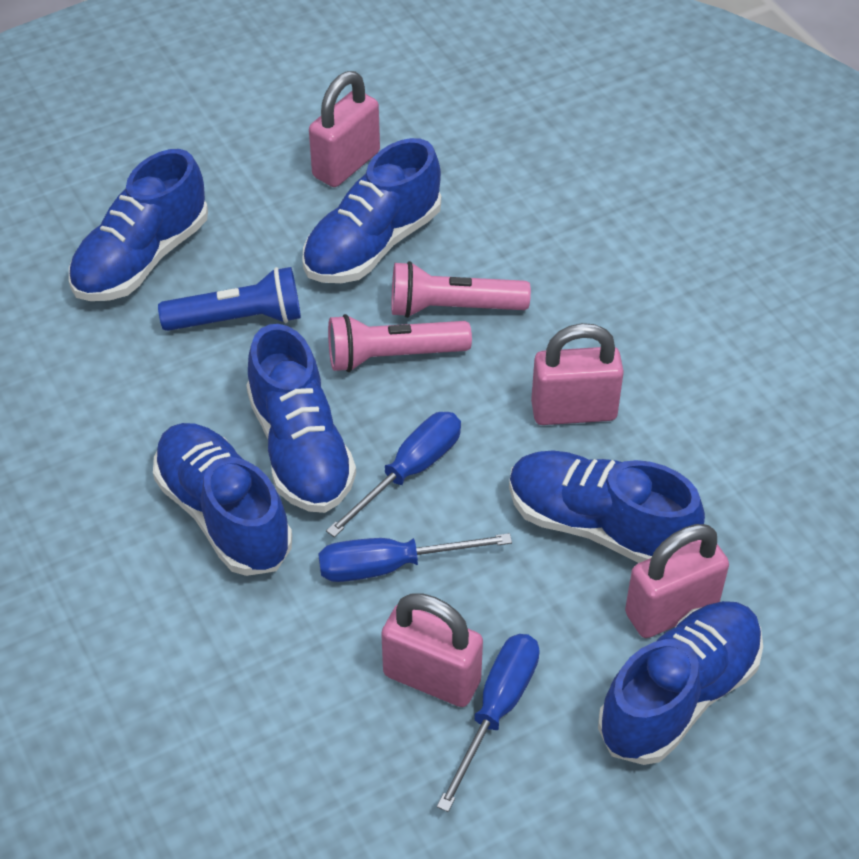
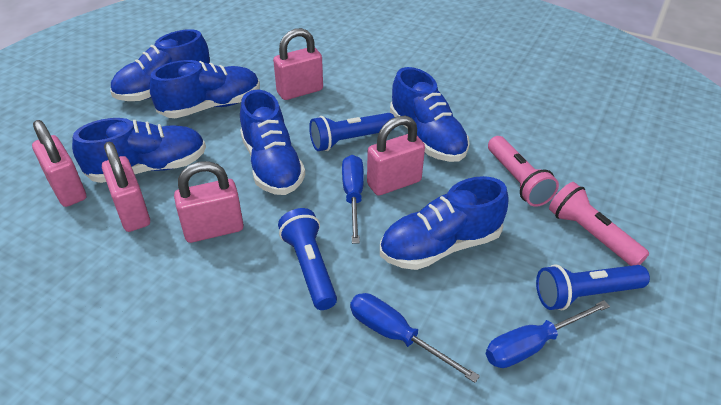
blue flashlight: 1 -> 3
pink padlock: 4 -> 5

